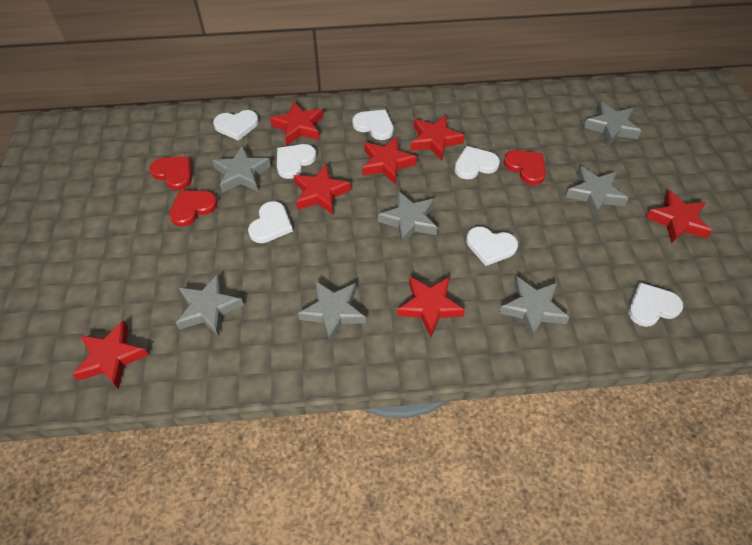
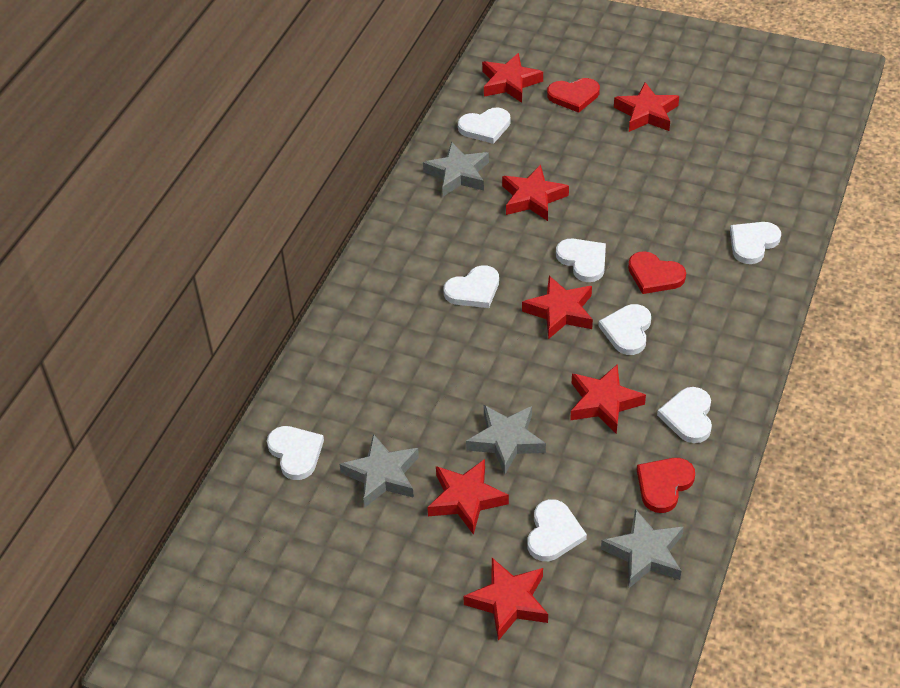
grey star: 7 -> 4
white heart: 7 -> 8

